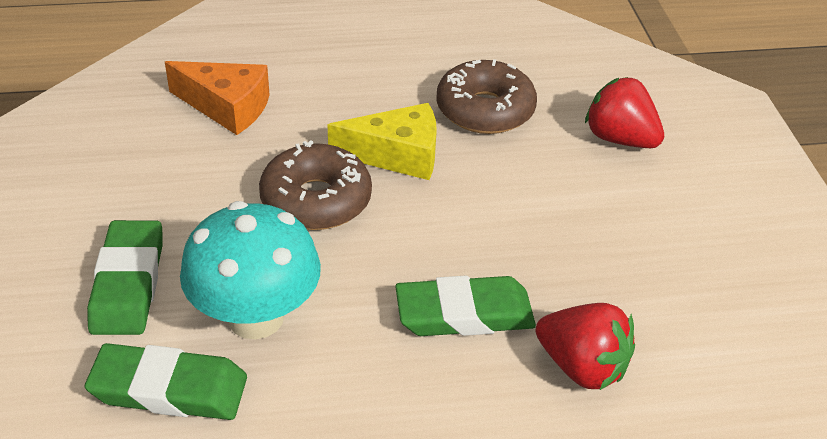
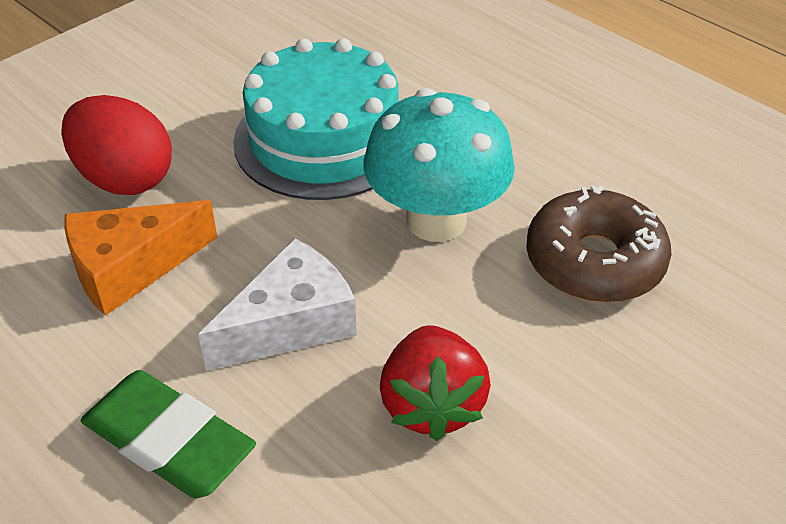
brown donut: 2 -> 1
green eraser: 3 -> 1
red egg: 0 -> 1
red strawberry: 2 -> 1
turquoise cake: 0 -> 1
white cheese: 0 -> 1
yellow cheese: 1 -> 0

